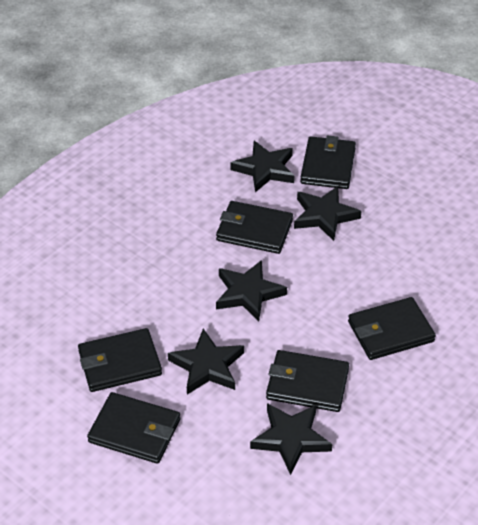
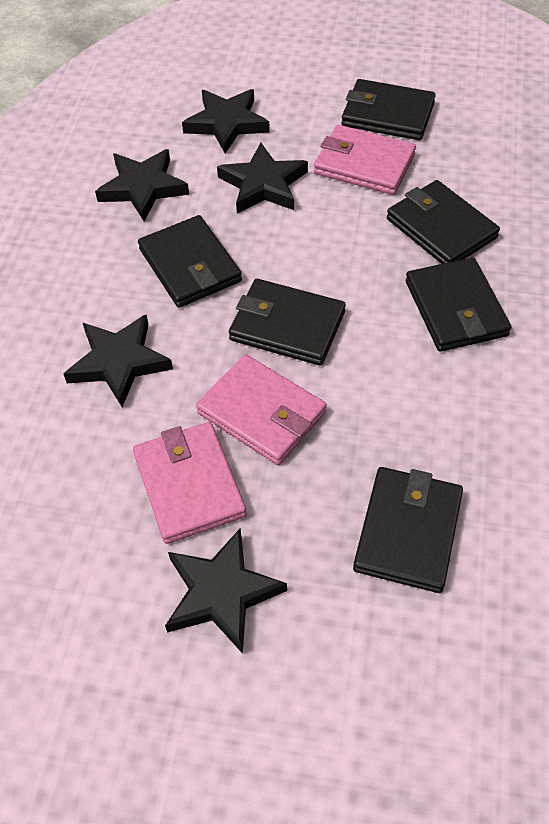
pink wallet: 0 -> 3

